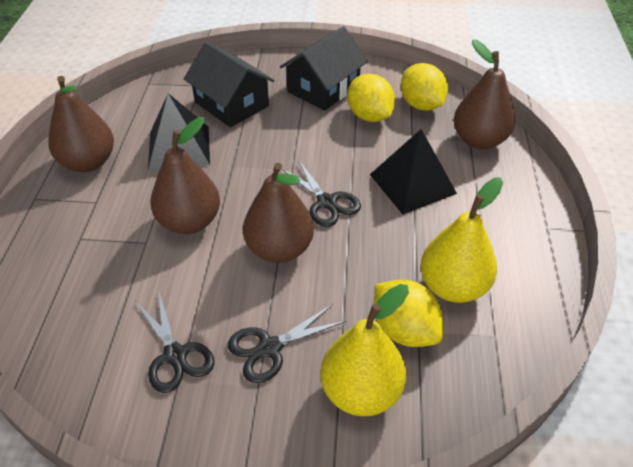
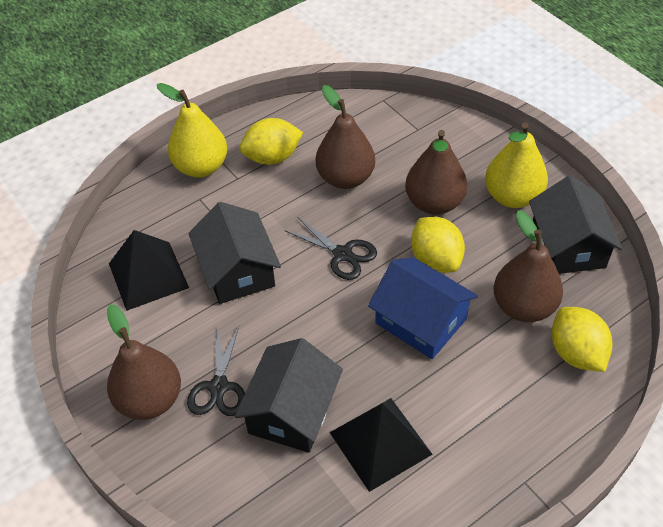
black house: 2 -> 3
black scissors: 3 -> 2
blue house: 0 -> 1

